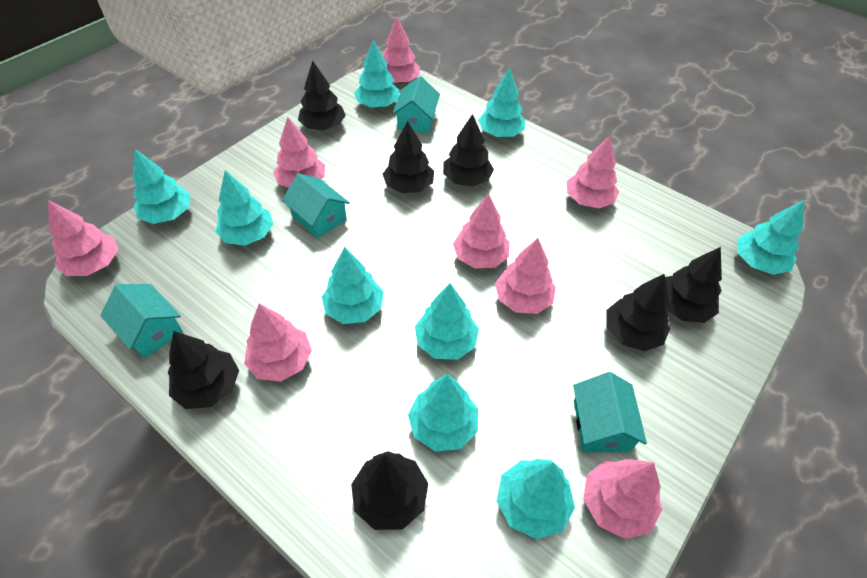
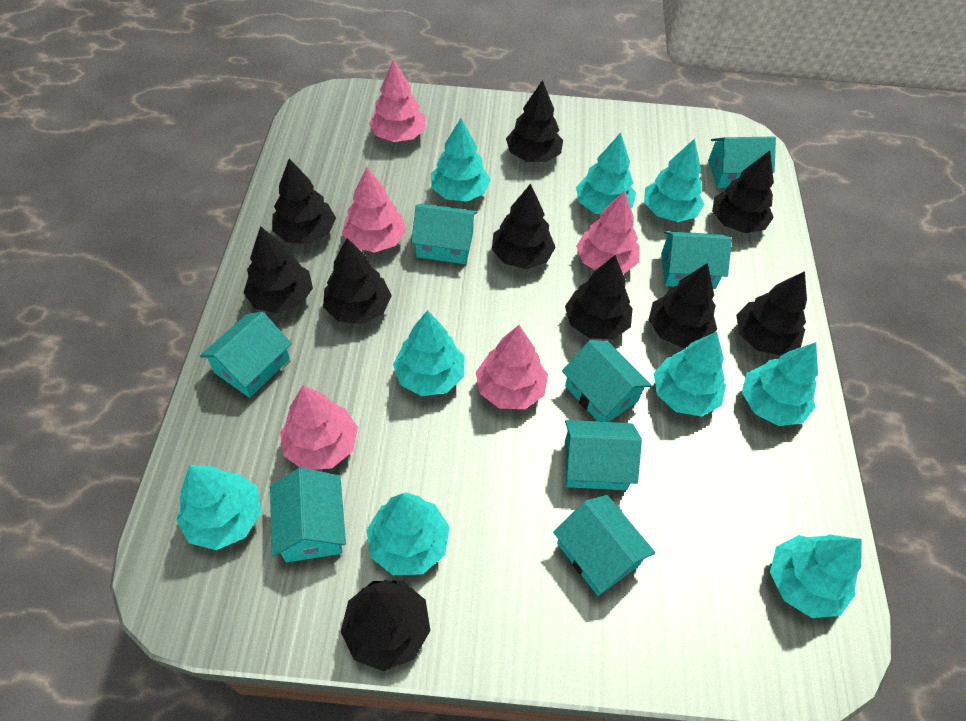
black tree: 7 -> 10
pink tree: 8 -> 5
turquoise house: 4 -> 8

